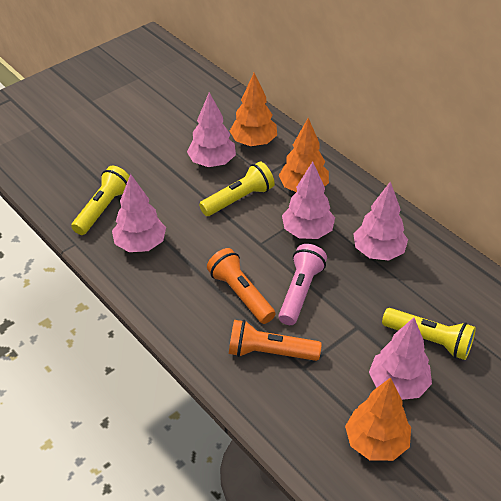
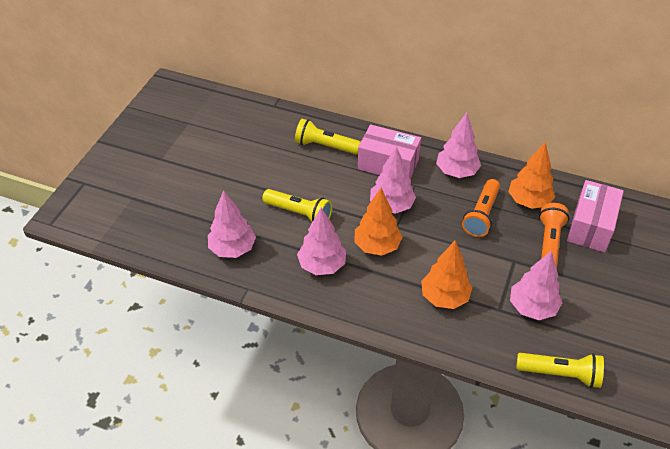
pink box: 0 -> 2
pink flashlight: 1 -> 0

